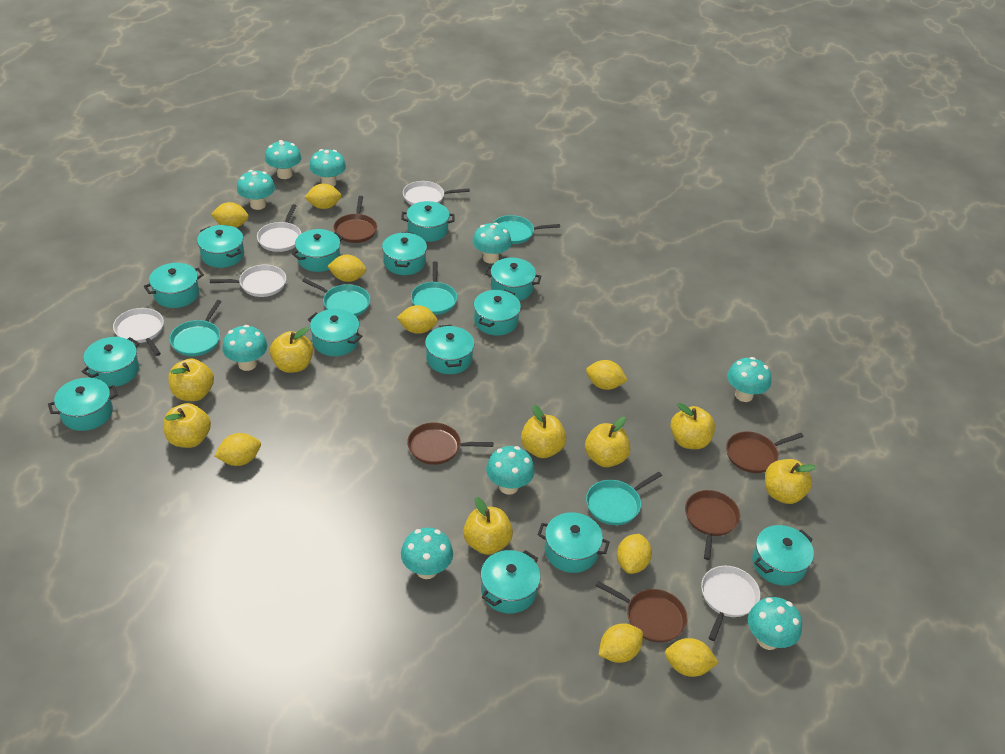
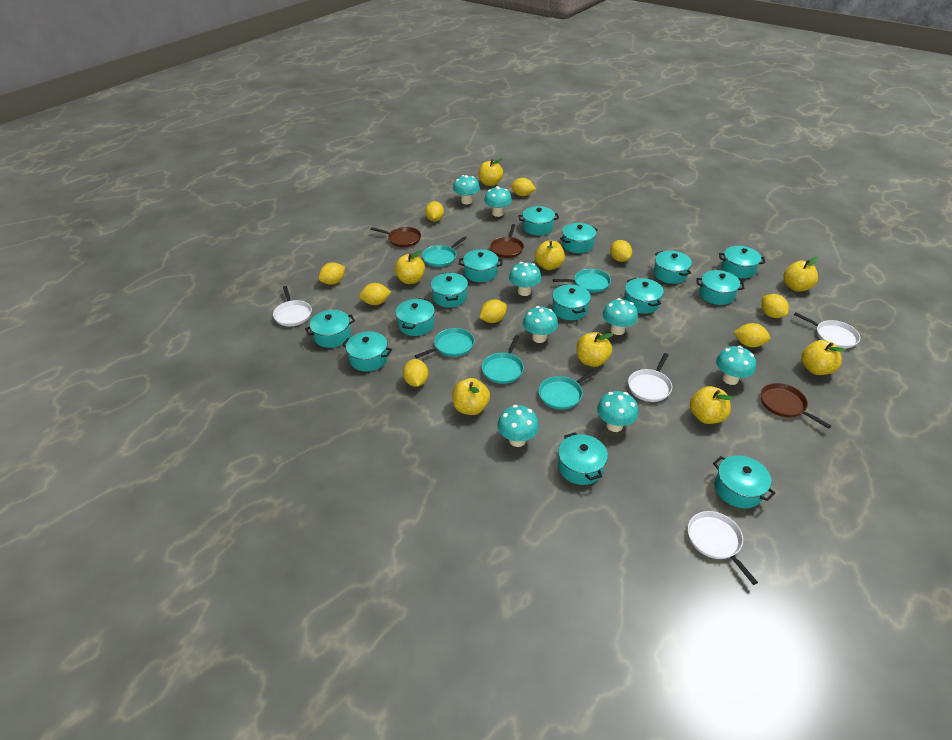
brown pan: 5 -> 3
turquoise mushroom: 9 -> 8
white pan: 5 -> 4

